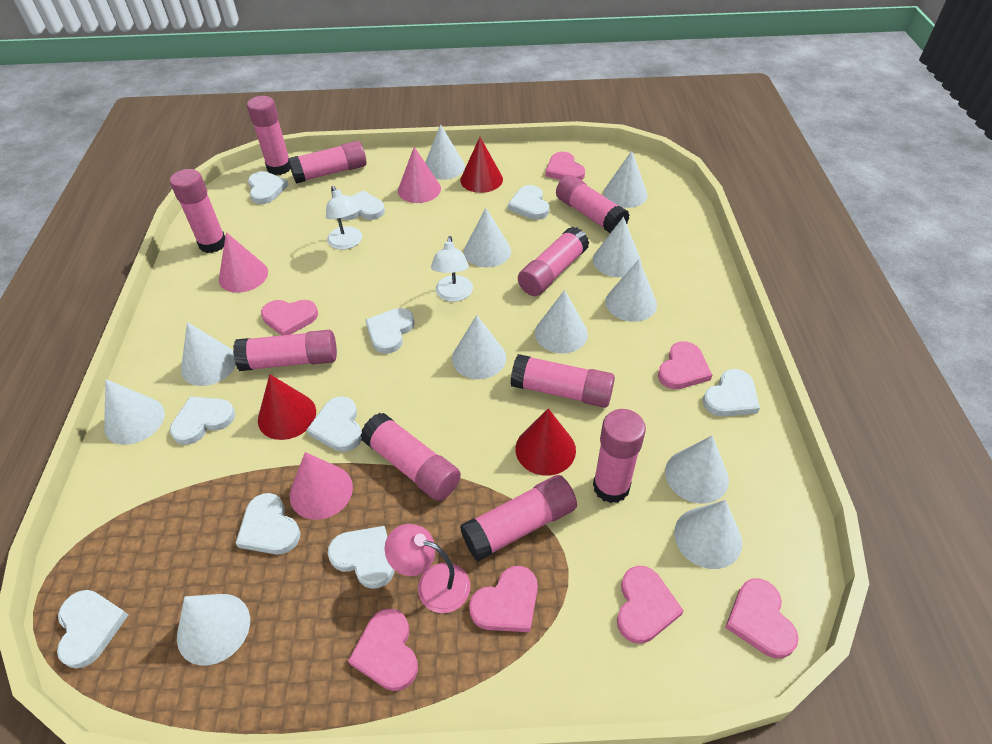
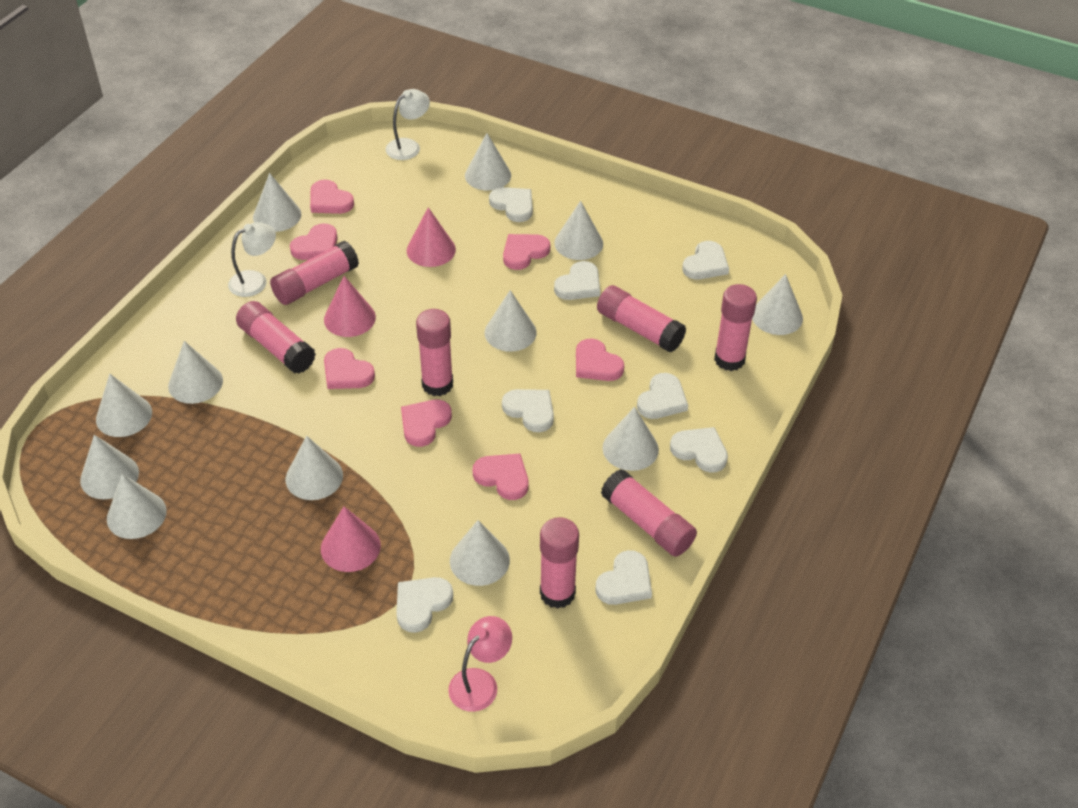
pink glue stick: 10 -> 7
red cone: 3 -> 0
white heart: 10 -> 8

